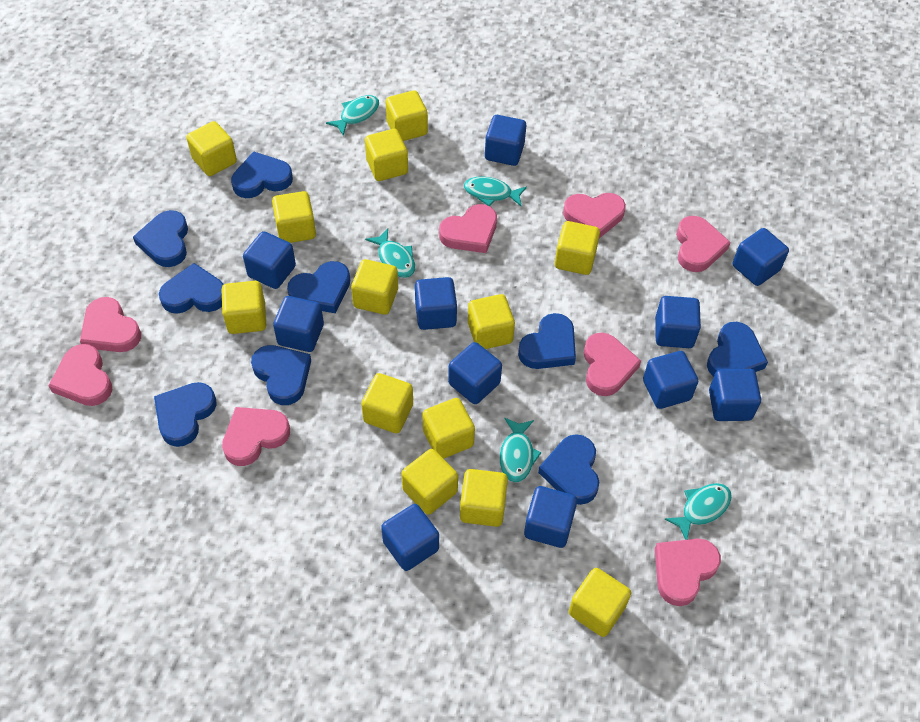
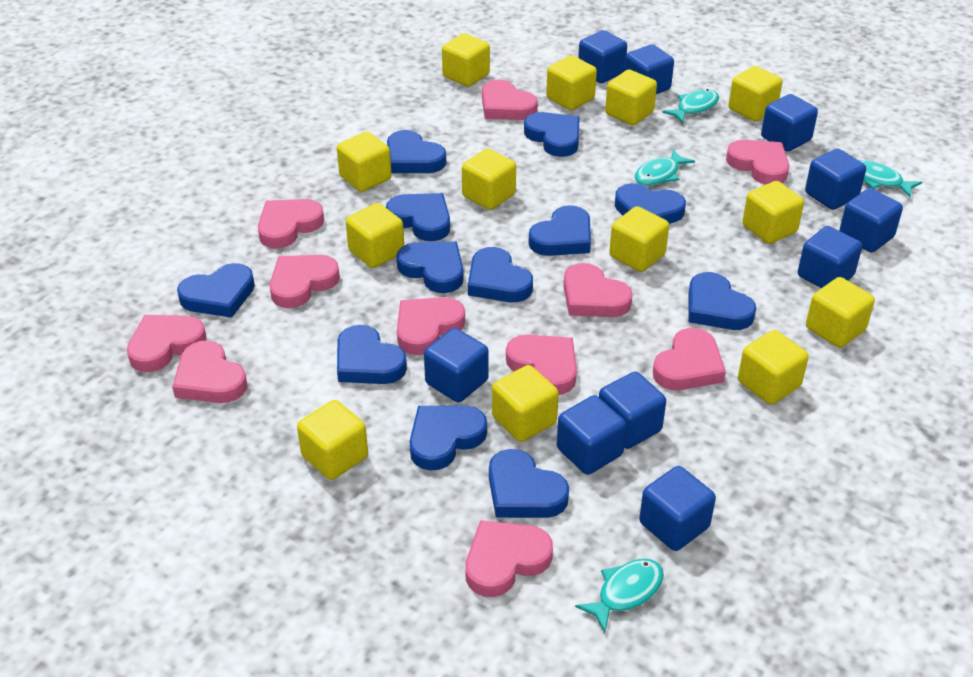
blue cube: 11 -> 10
blue heart: 9 -> 12
pink heart: 8 -> 11
turquoise fish: 5 -> 4

